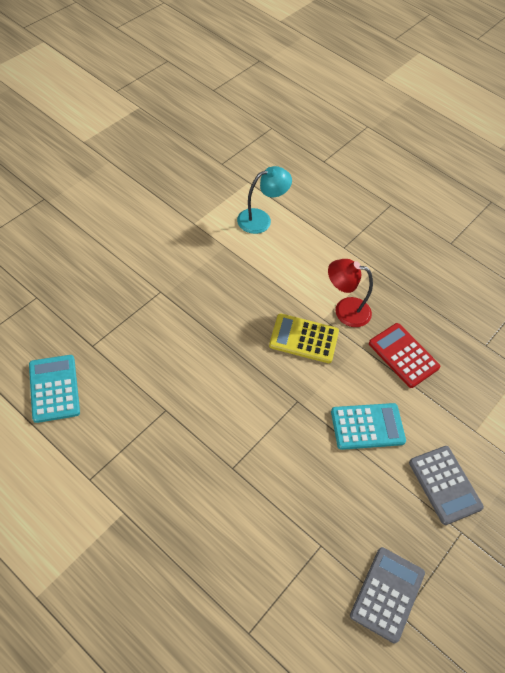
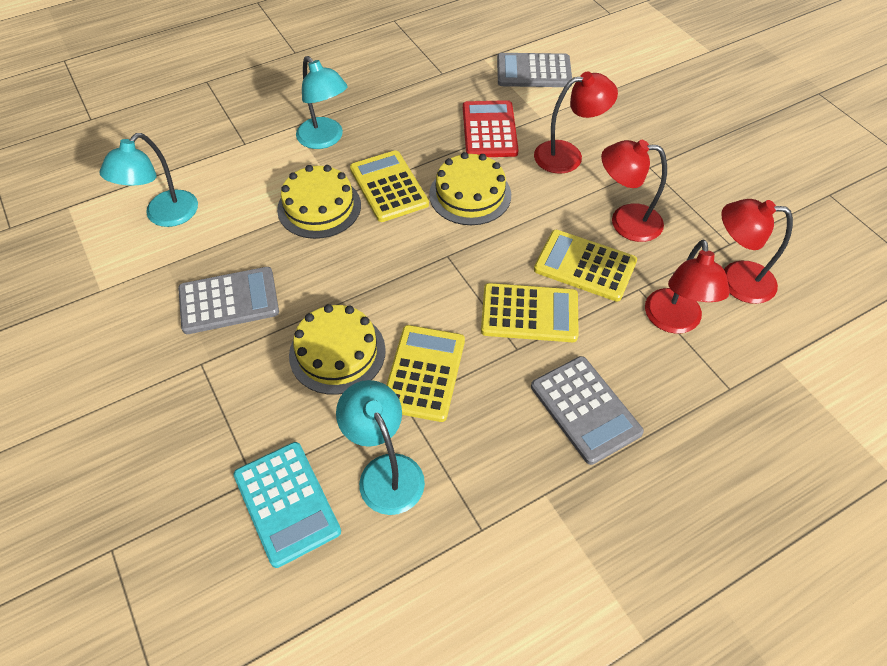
grey calculator: 2 -> 3
red lamp: 1 -> 4
turquoise calculator: 2 -> 1
turquoise lamp: 1 -> 3
yellow cake: 0 -> 3
yellow calculator: 1 -> 4

